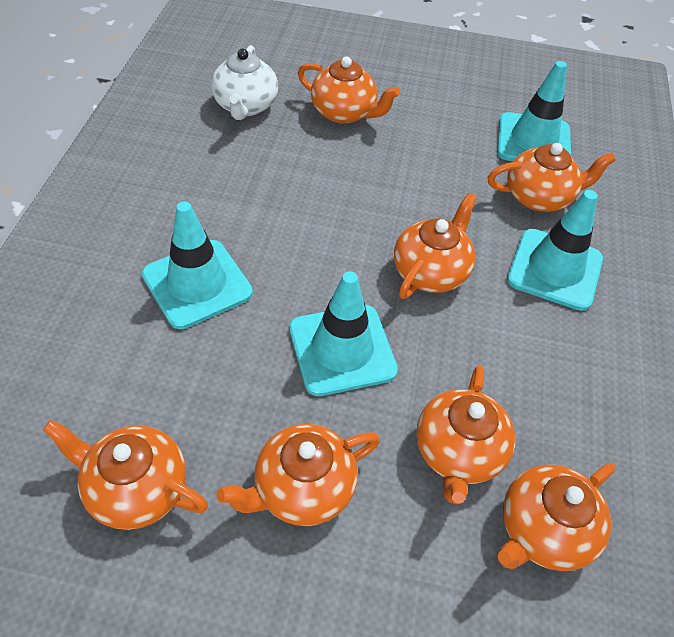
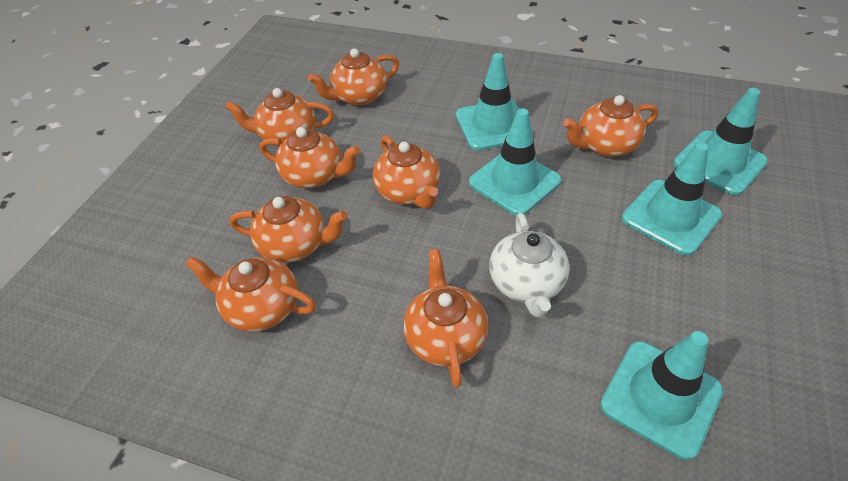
orange teapot: 7 -> 8
turquoise traffic cone: 4 -> 5

